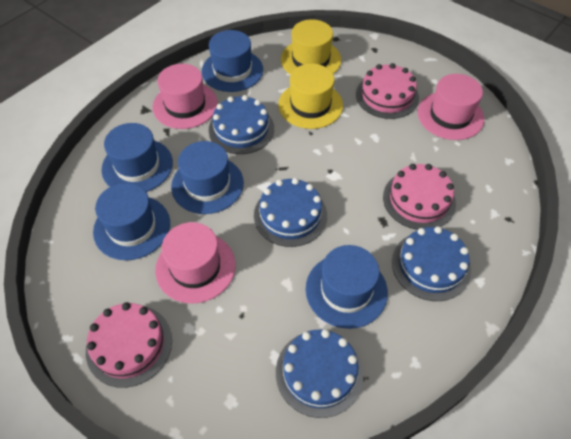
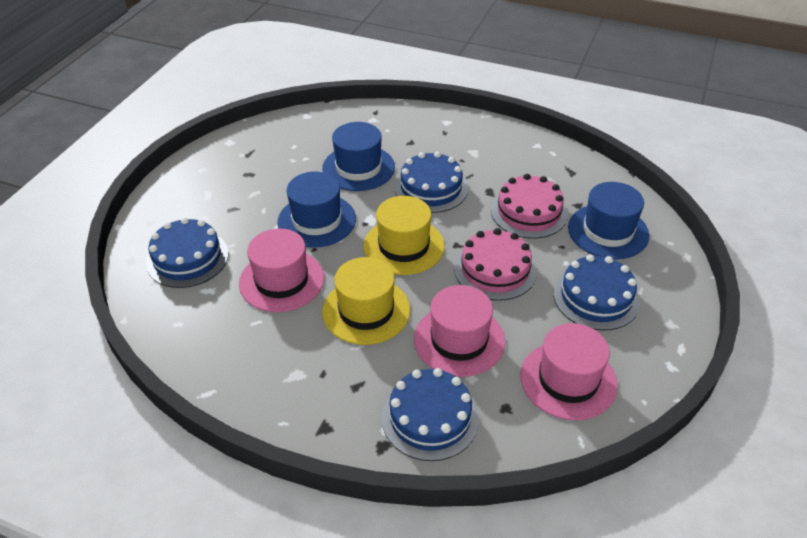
blue hat: 5 -> 3
pink cake: 3 -> 2

